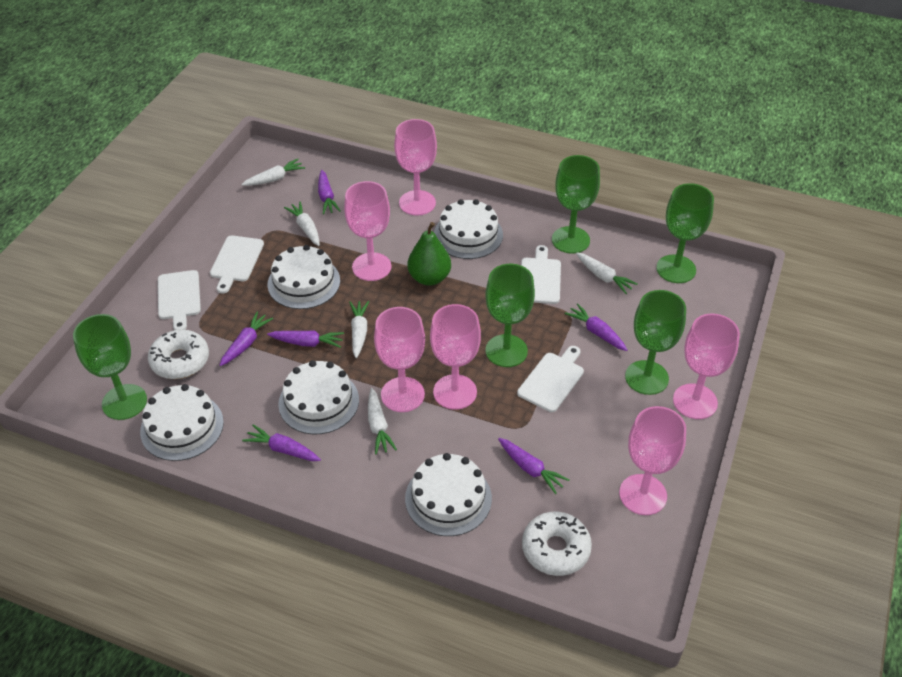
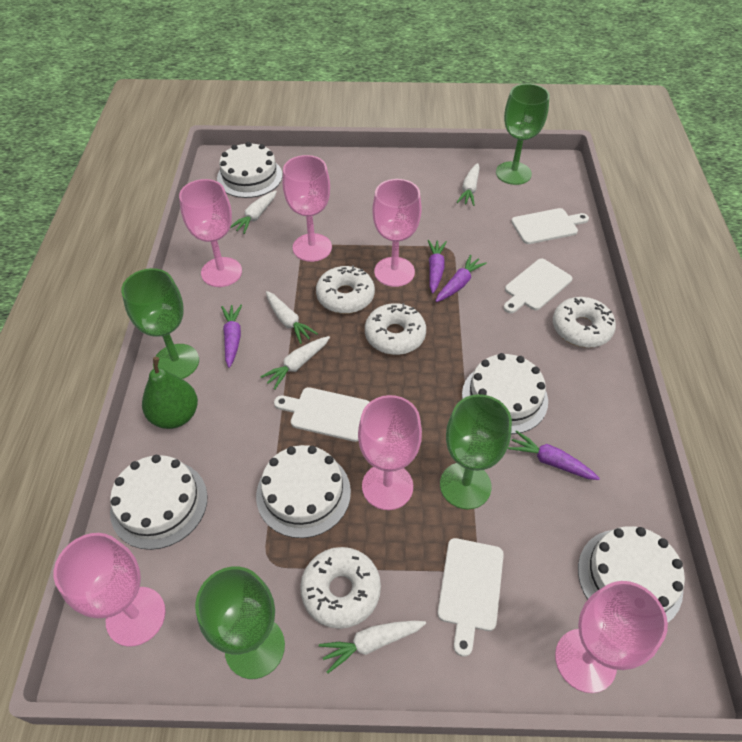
green goblet: 5 -> 4
purple carrot: 6 -> 4
white donut: 2 -> 4

